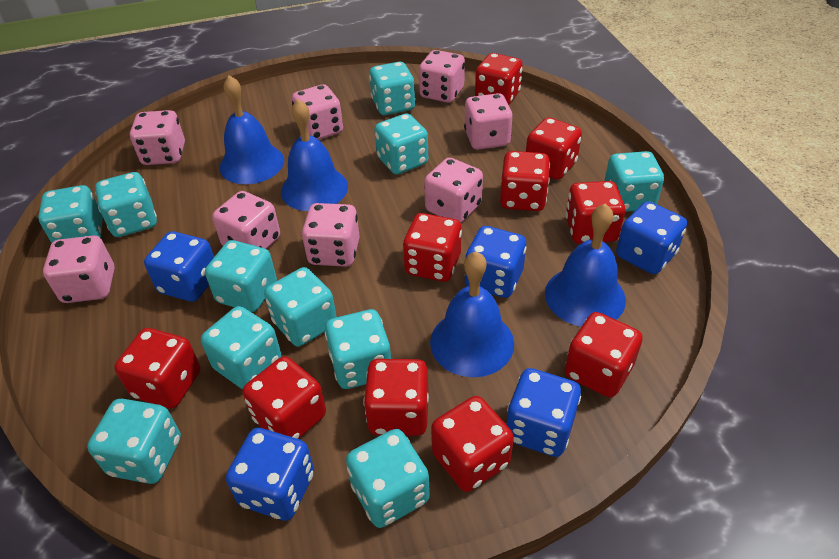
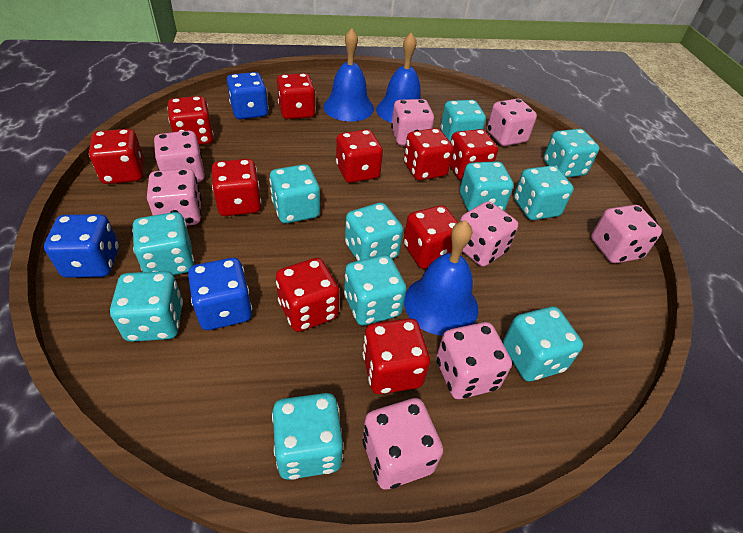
blue bell: 4 -> 3
blue dice: 5 -> 3

